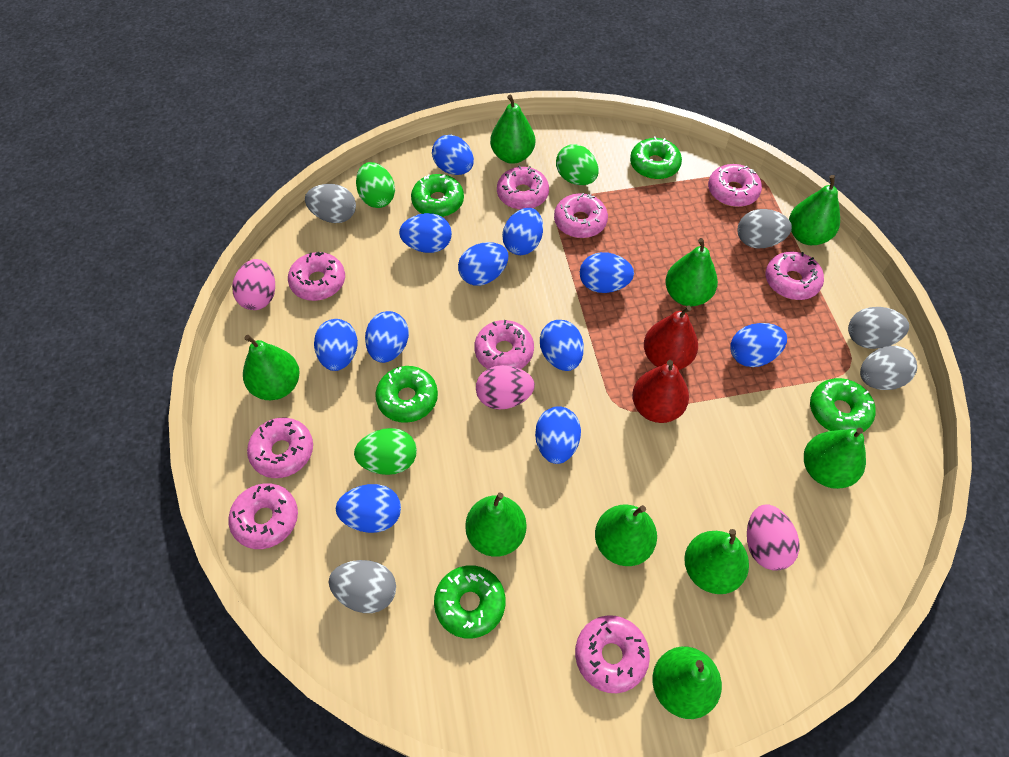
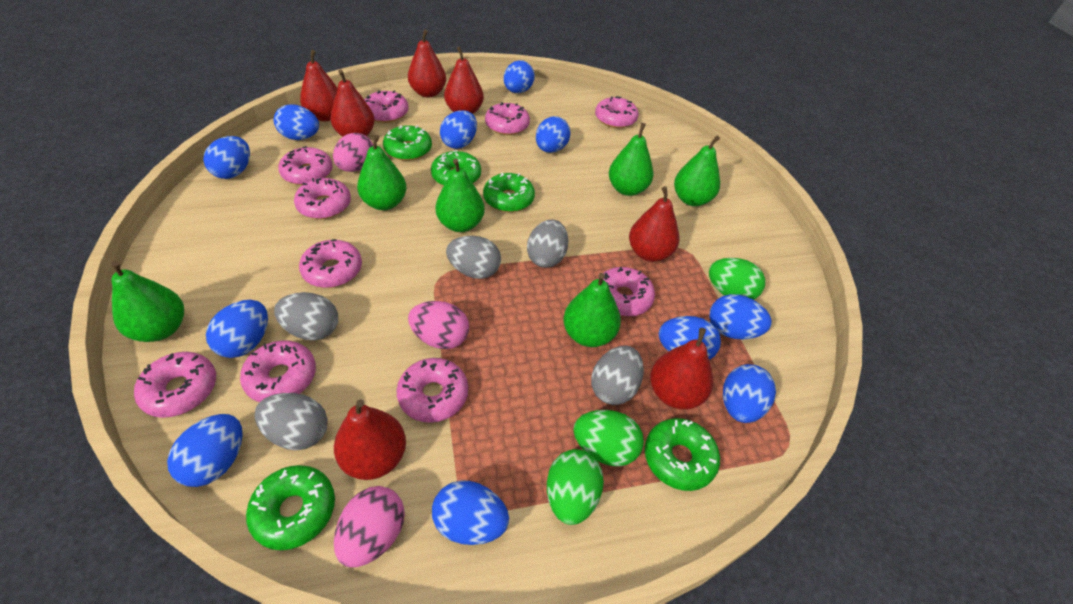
green pear: 9 -> 6
pink donut: 9 -> 10
red pear: 2 -> 7

